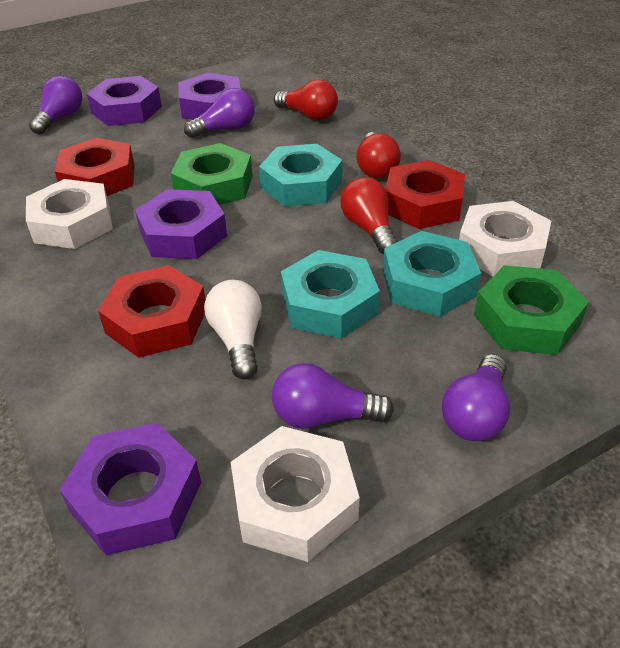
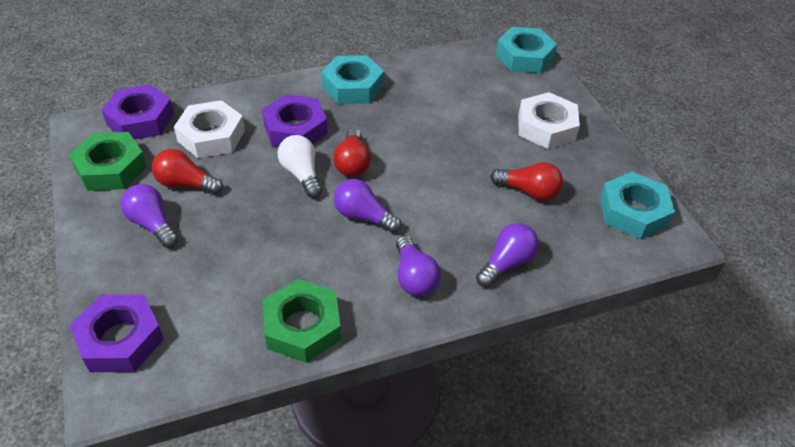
purple nut: 4 -> 3
red nut: 3 -> 0
white nut: 3 -> 2

